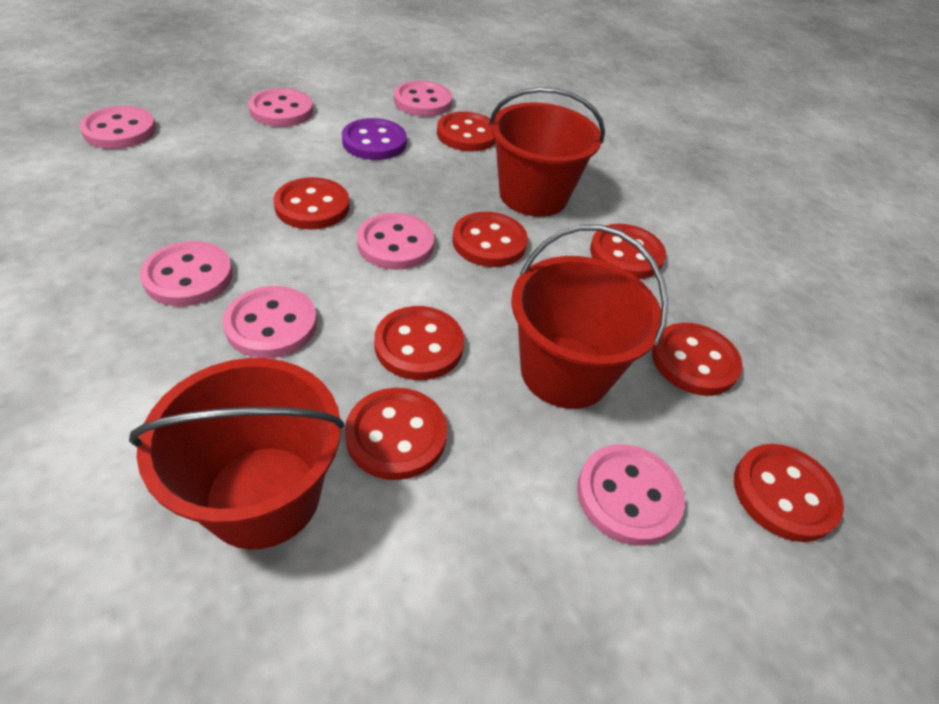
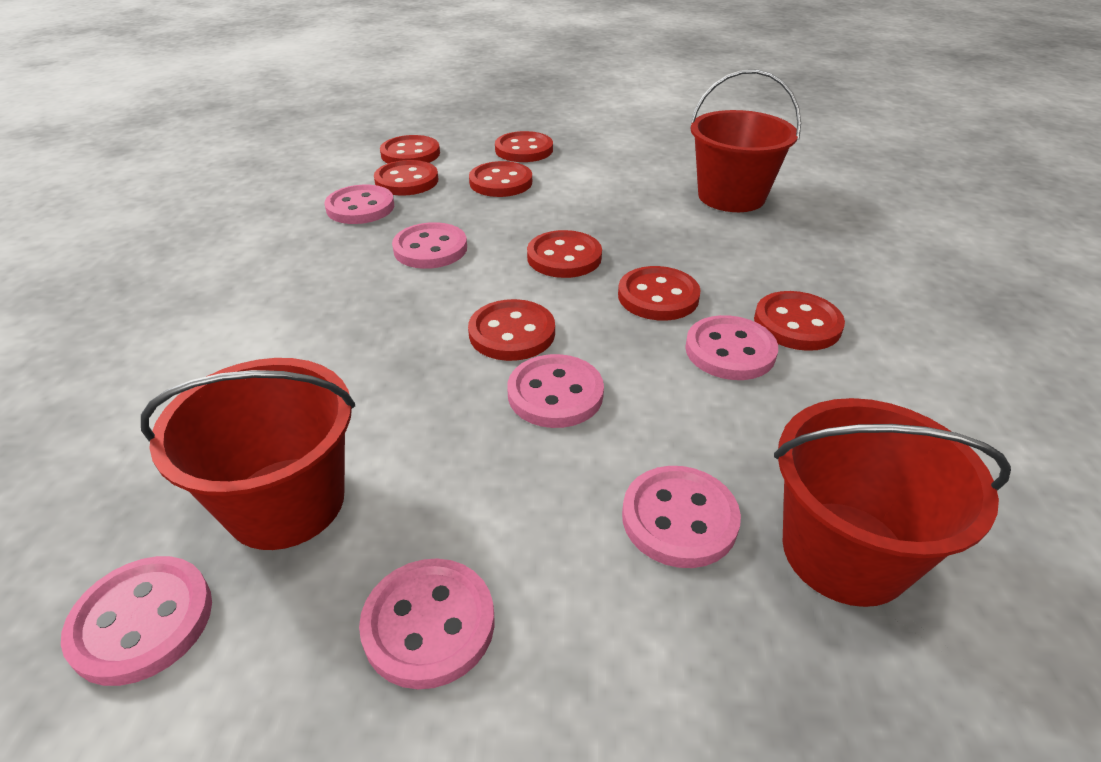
purple button: 1 -> 0

